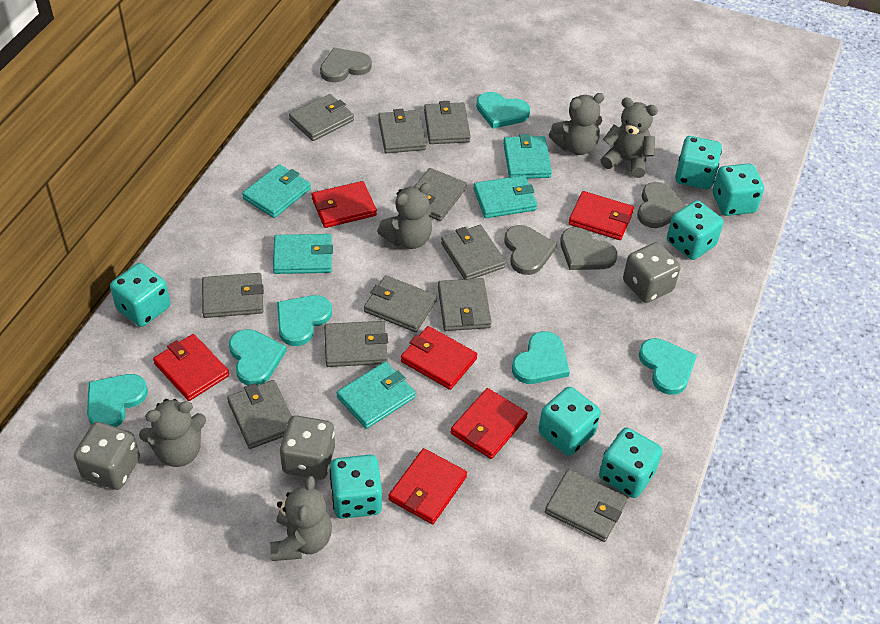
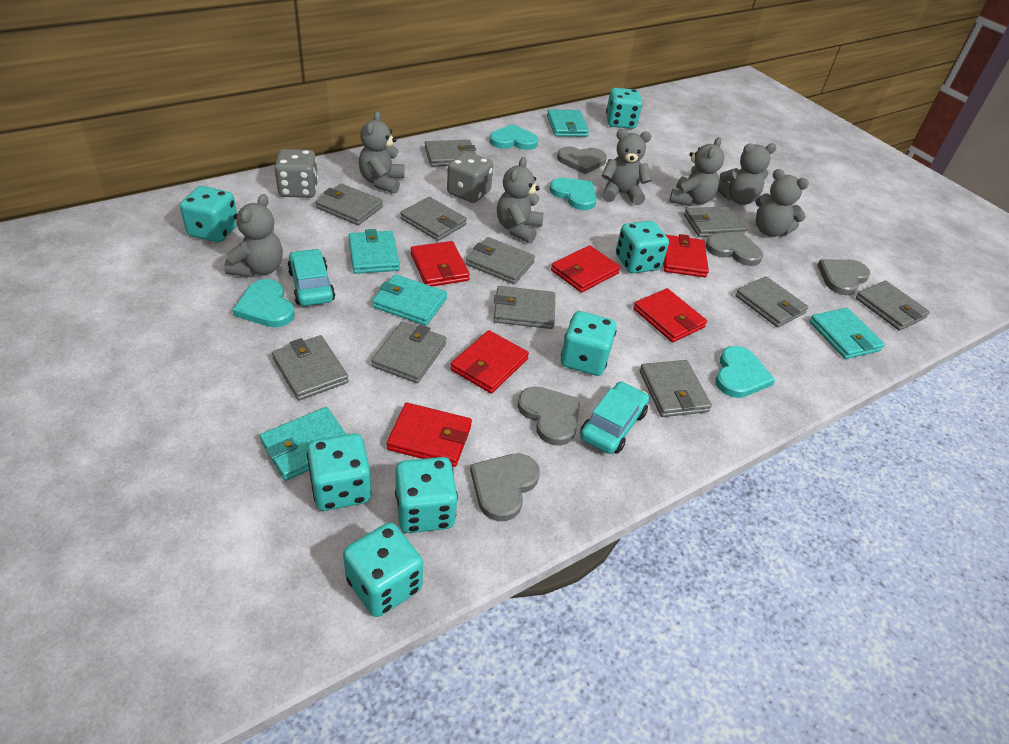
grey dice: 3 -> 2
grey heart: 4 -> 5
grey teddy bear: 5 -> 7
turquoise car: 0 -> 2
turquoise heart: 6 -> 4

